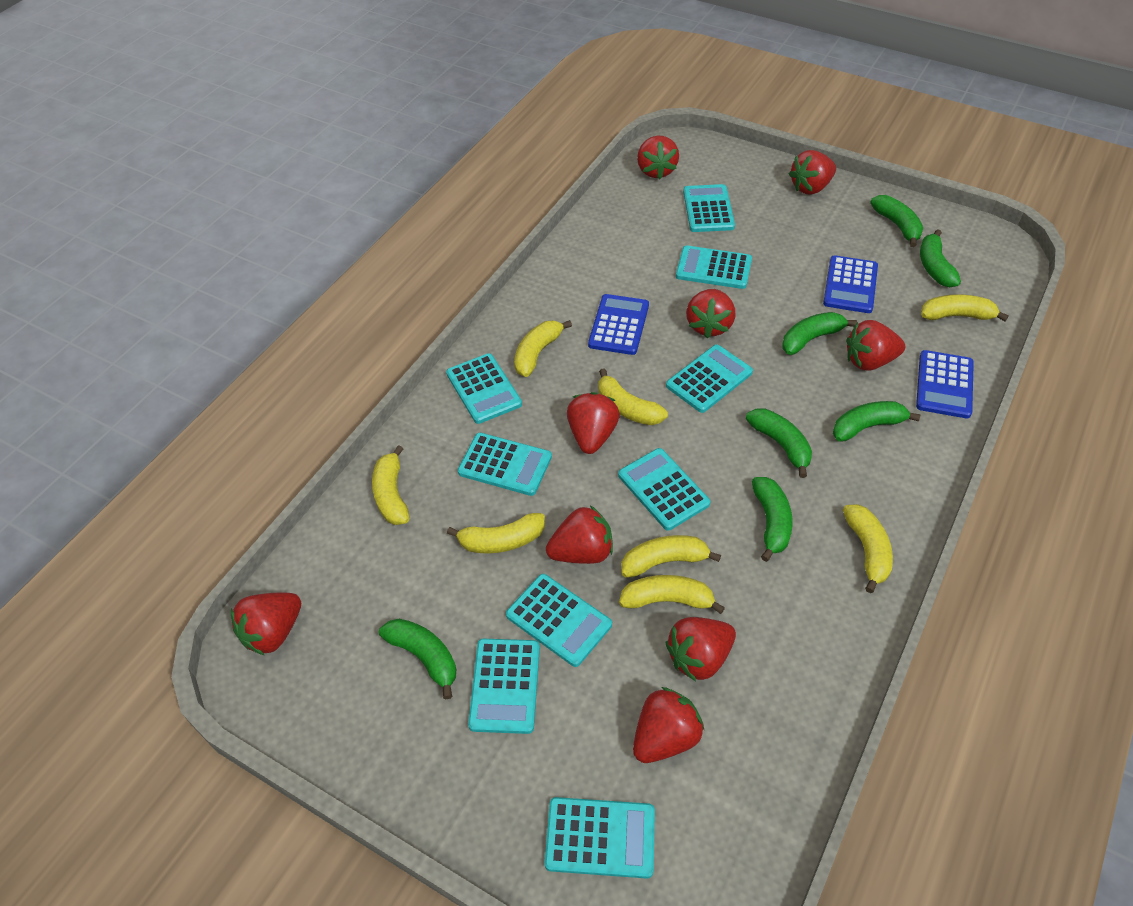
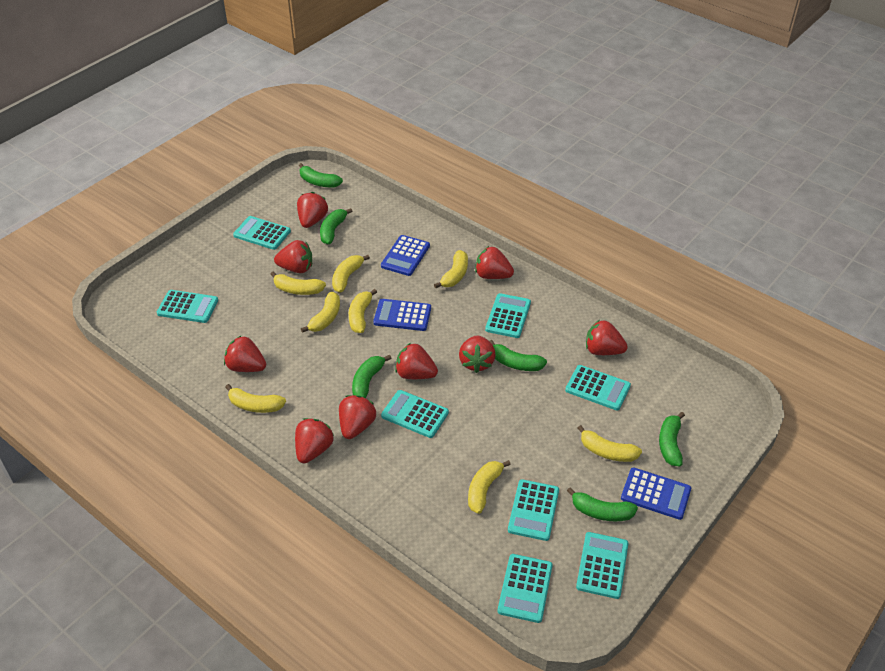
green banana: 7 -> 6
turquoise calculator: 9 -> 8

